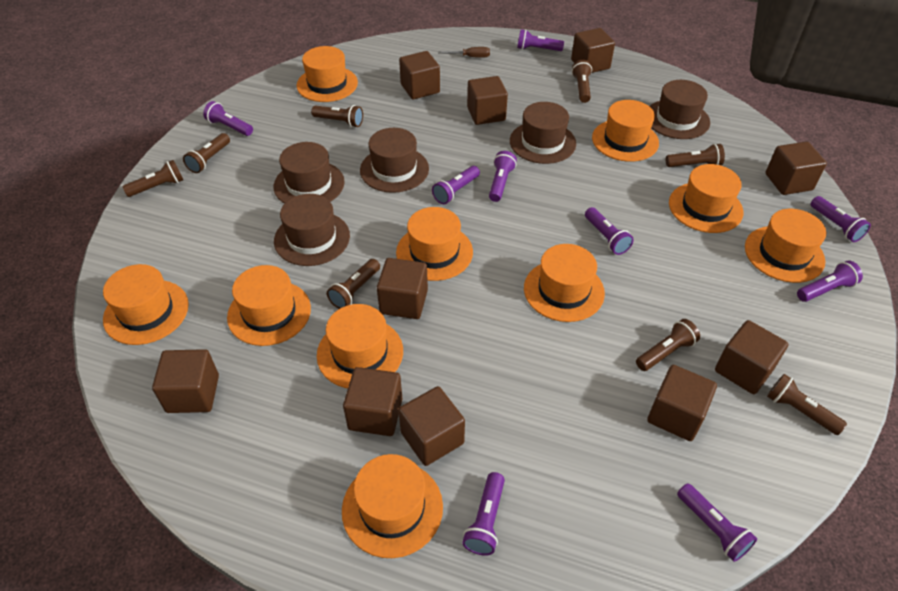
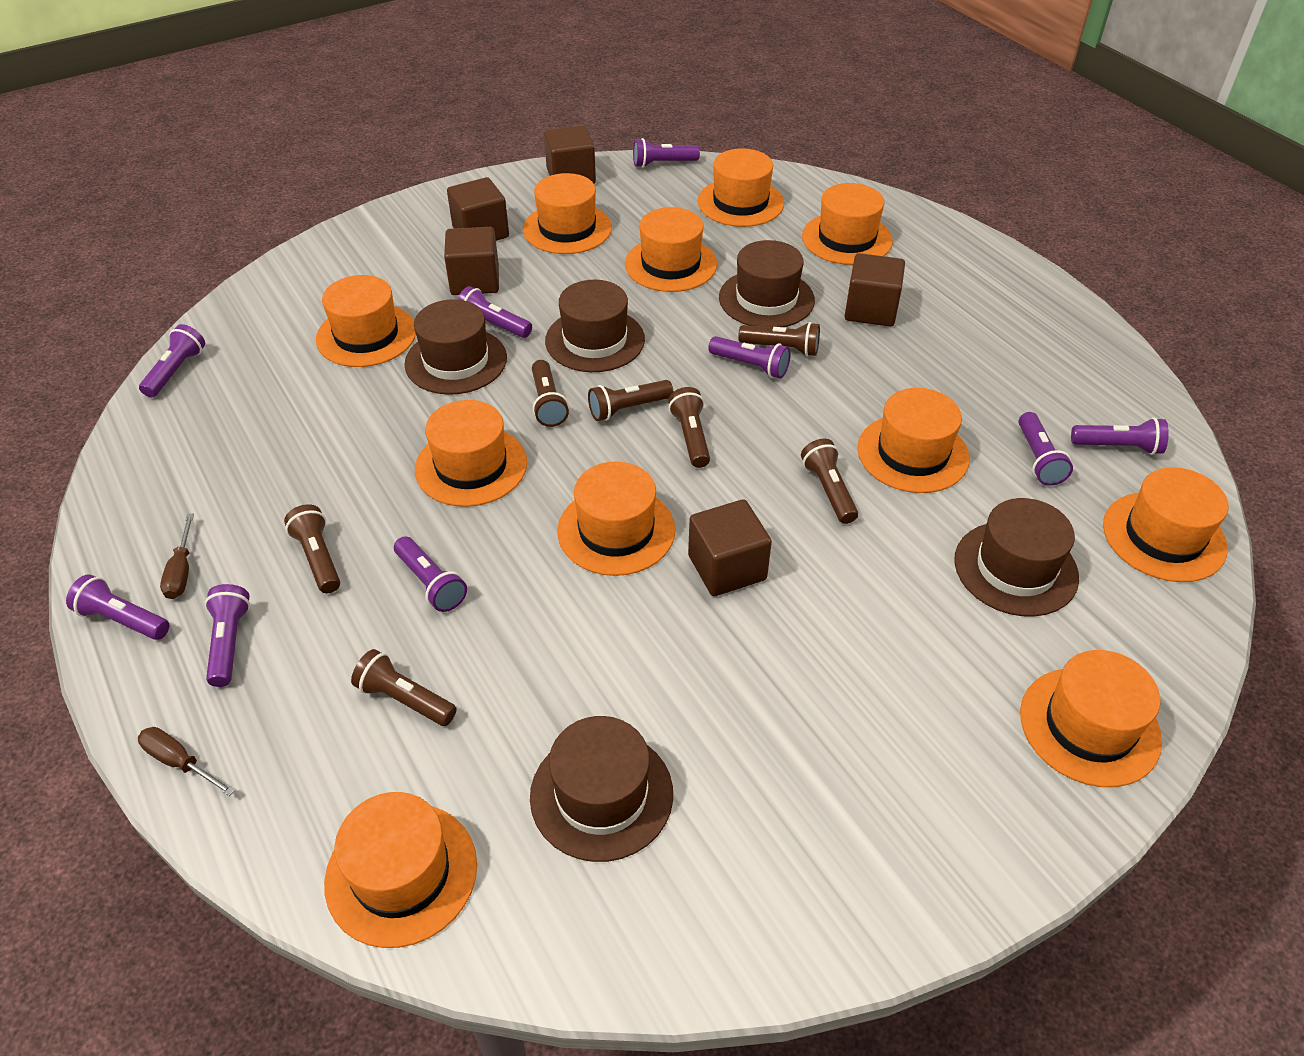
brown cube: 10 -> 5
brown flashlight: 8 -> 7
brown screwdriver: 1 -> 2
orange hat: 10 -> 11

